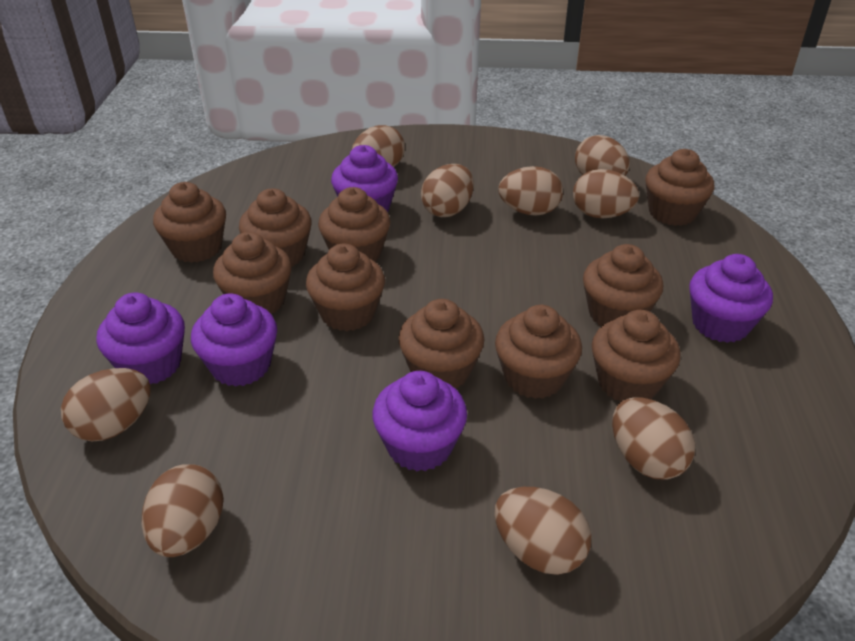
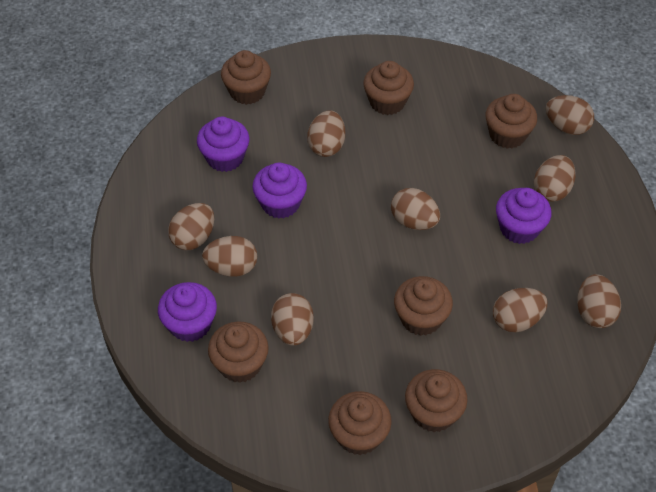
brown cupcake: 10 -> 7
purple cupcake: 5 -> 4

